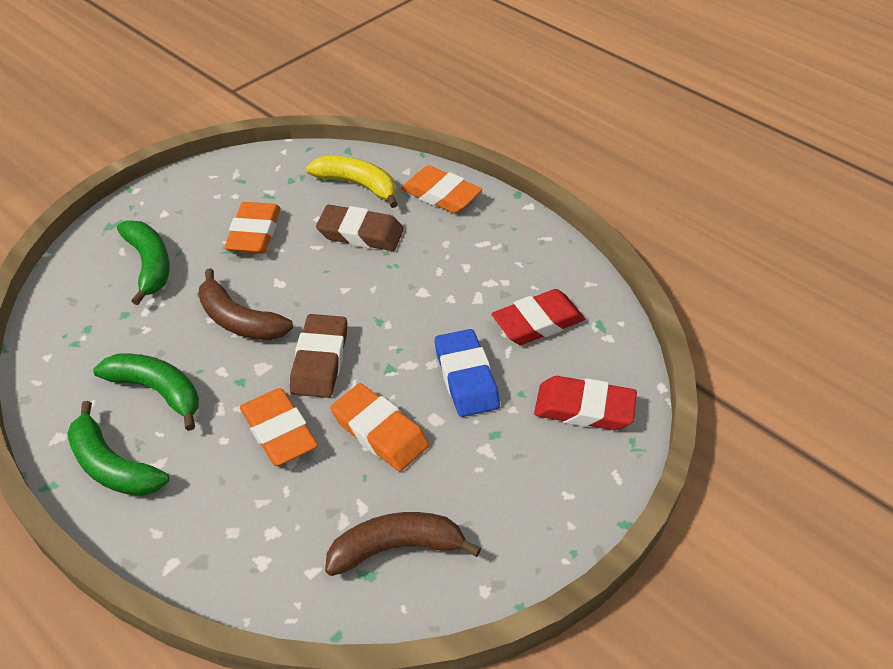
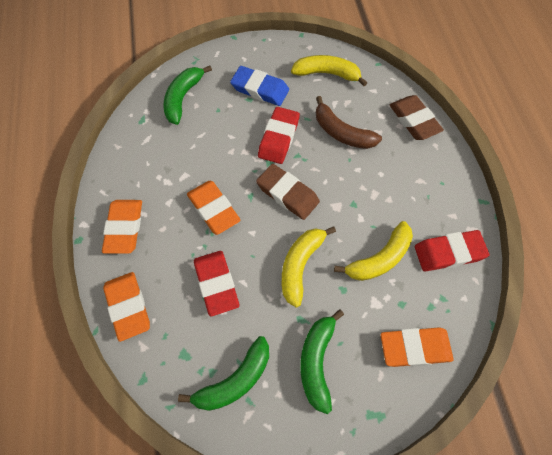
brown banana: 2 -> 1
red eraser: 2 -> 3
yellow banana: 1 -> 3

